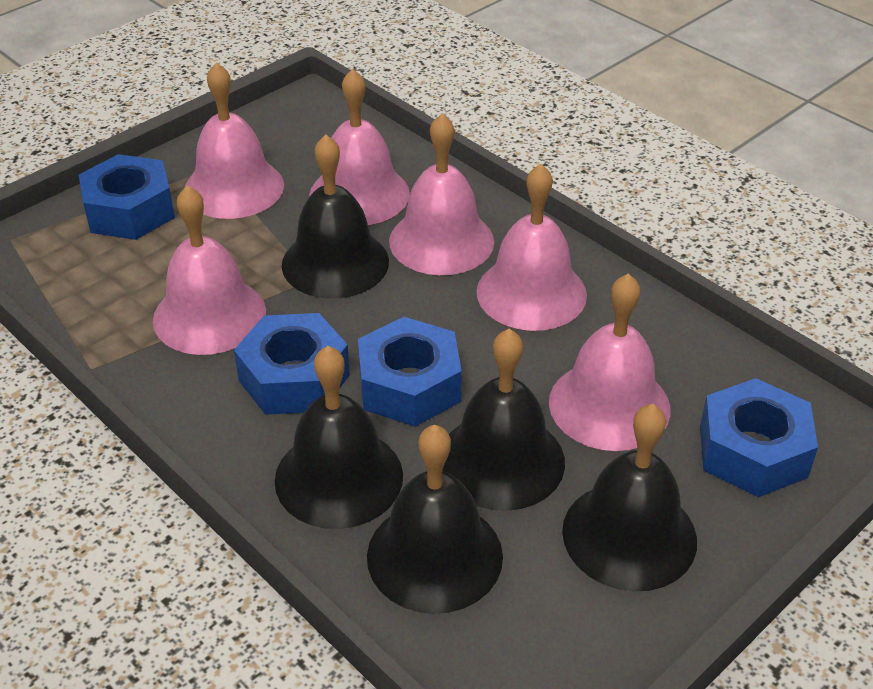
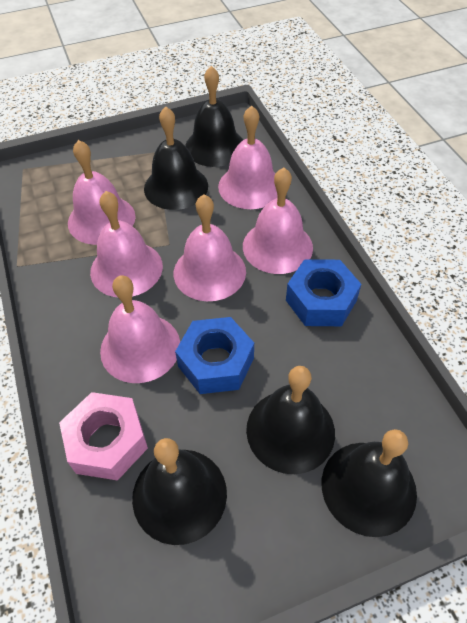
blue nut: 4 -> 2
pink nut: 0 -> 1

